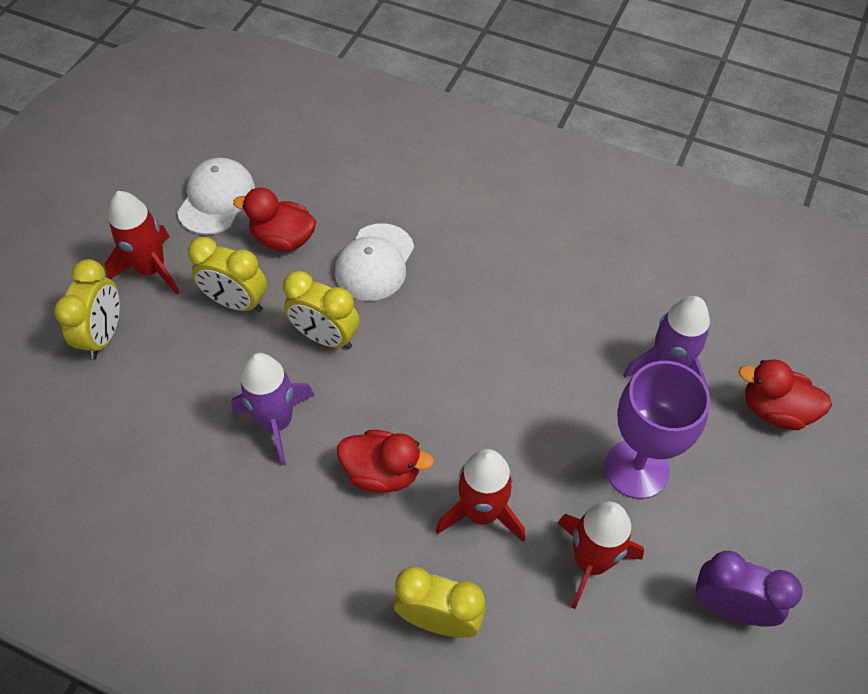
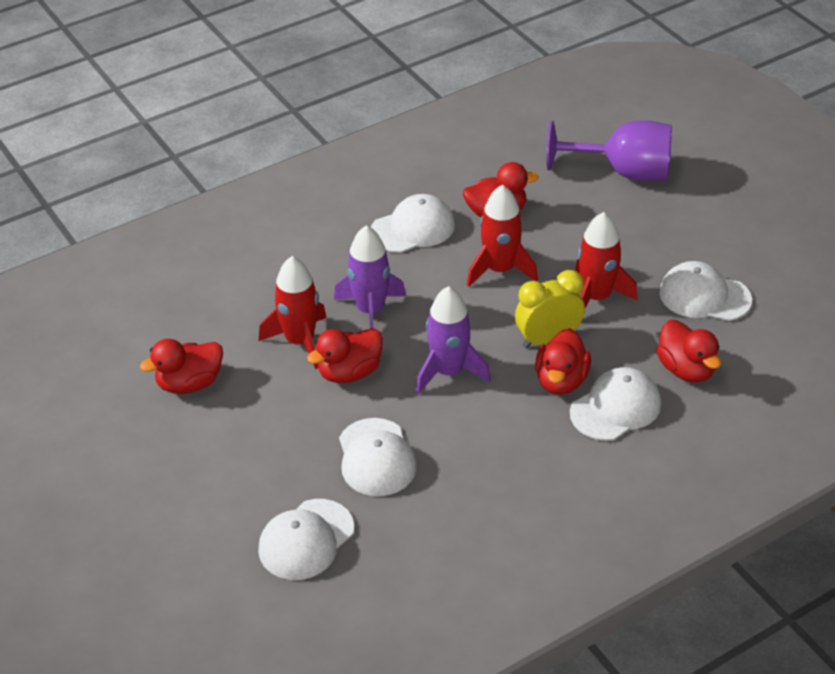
purple clock: 1 -> 0
red duck: 3 -> 5
white cap: 2 -> 5
yellow clock: 4 -> 1

